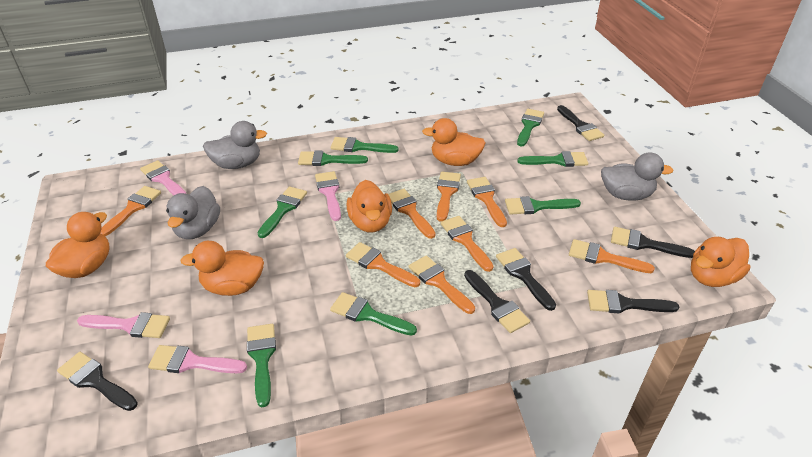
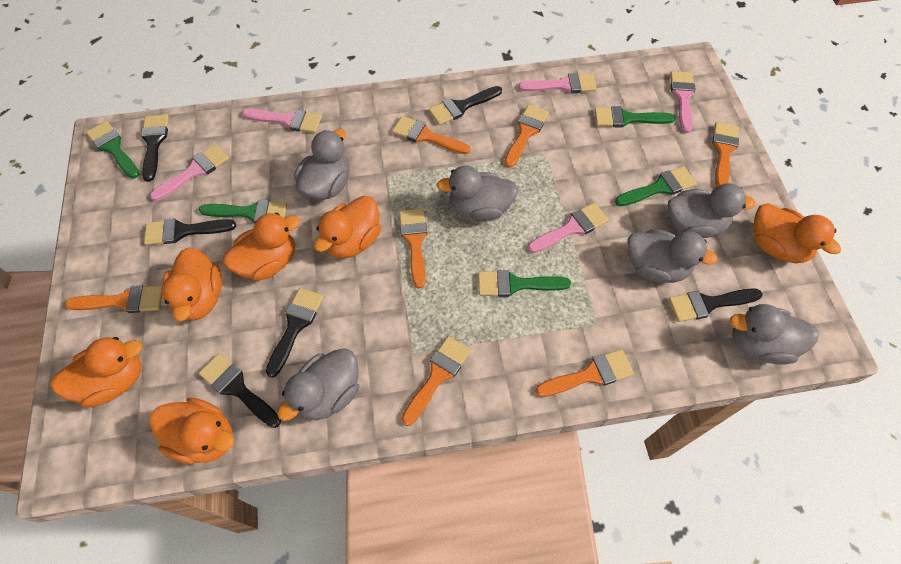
green brush: 8 -> 5
grey duck: 3 -> 6
orange brush: 8 -> 7
orange duck: 5 -> 6
pink brush: 4 -> 5

